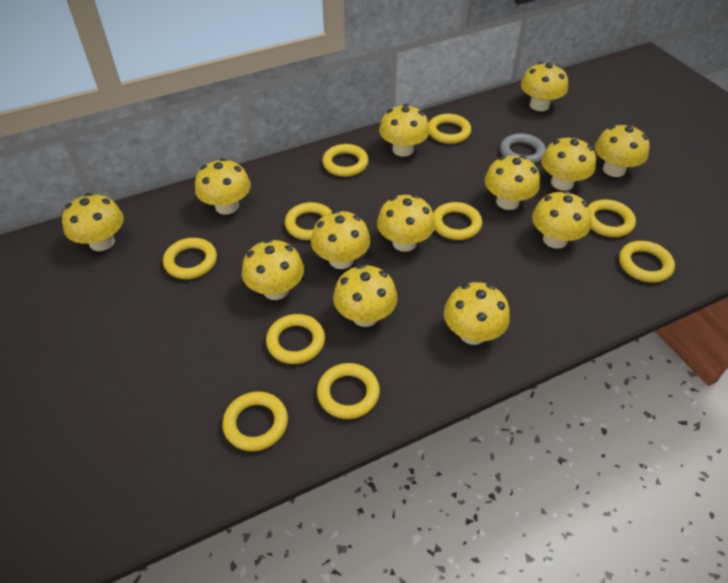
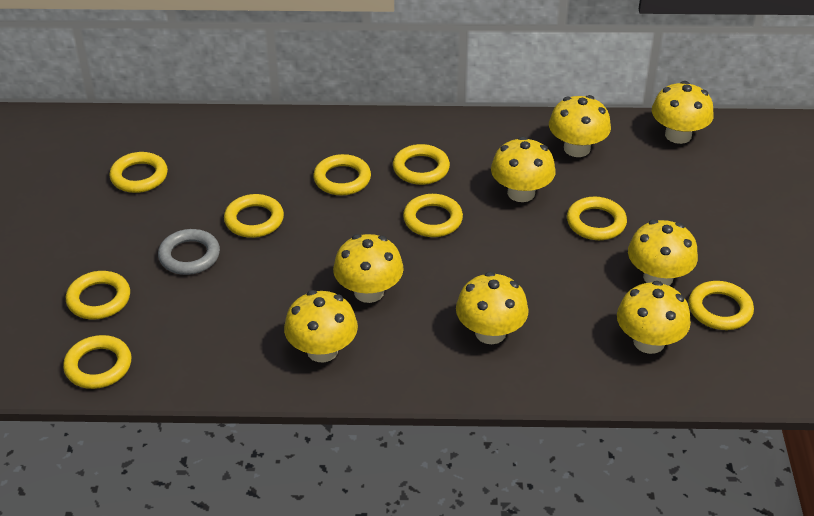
yellow mushroom: 13 -> 8
yellow ring: 10 -> 9

